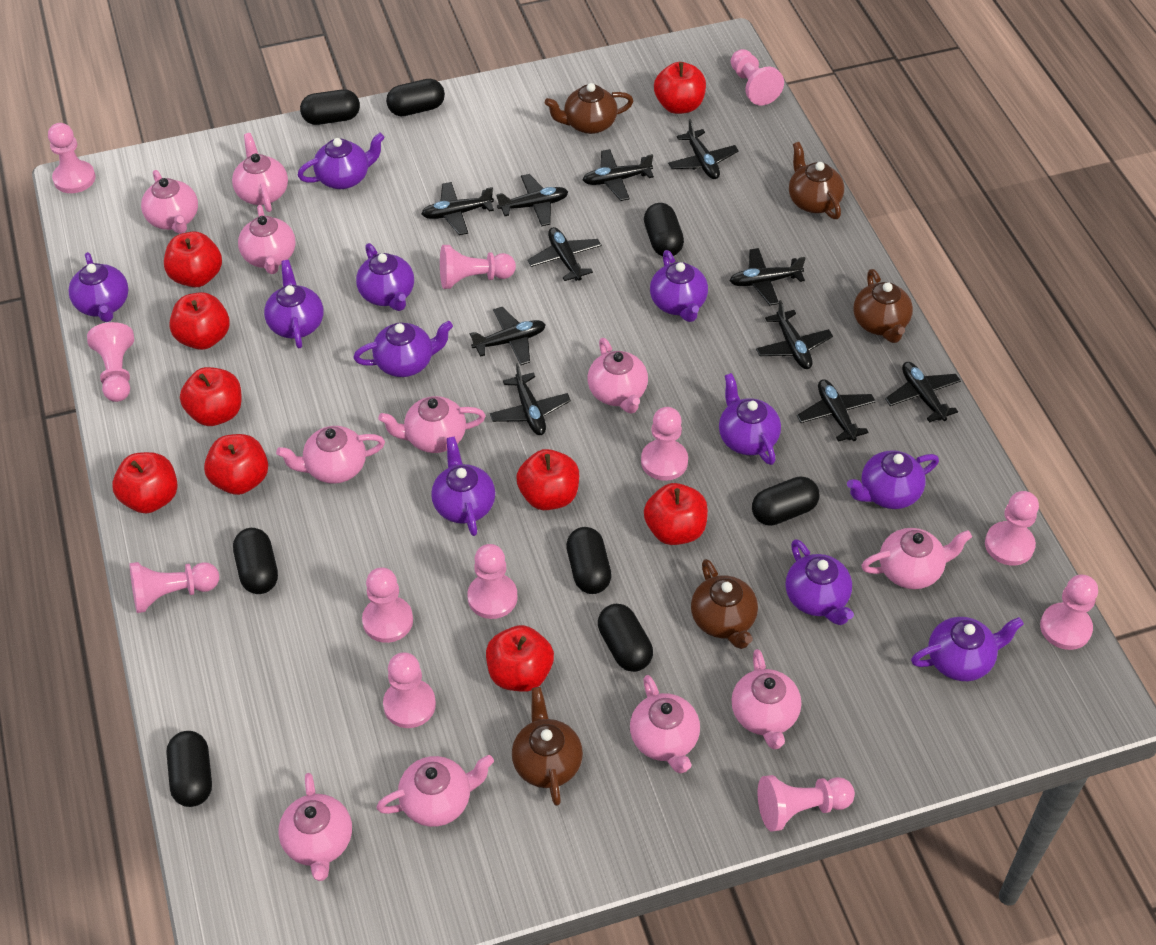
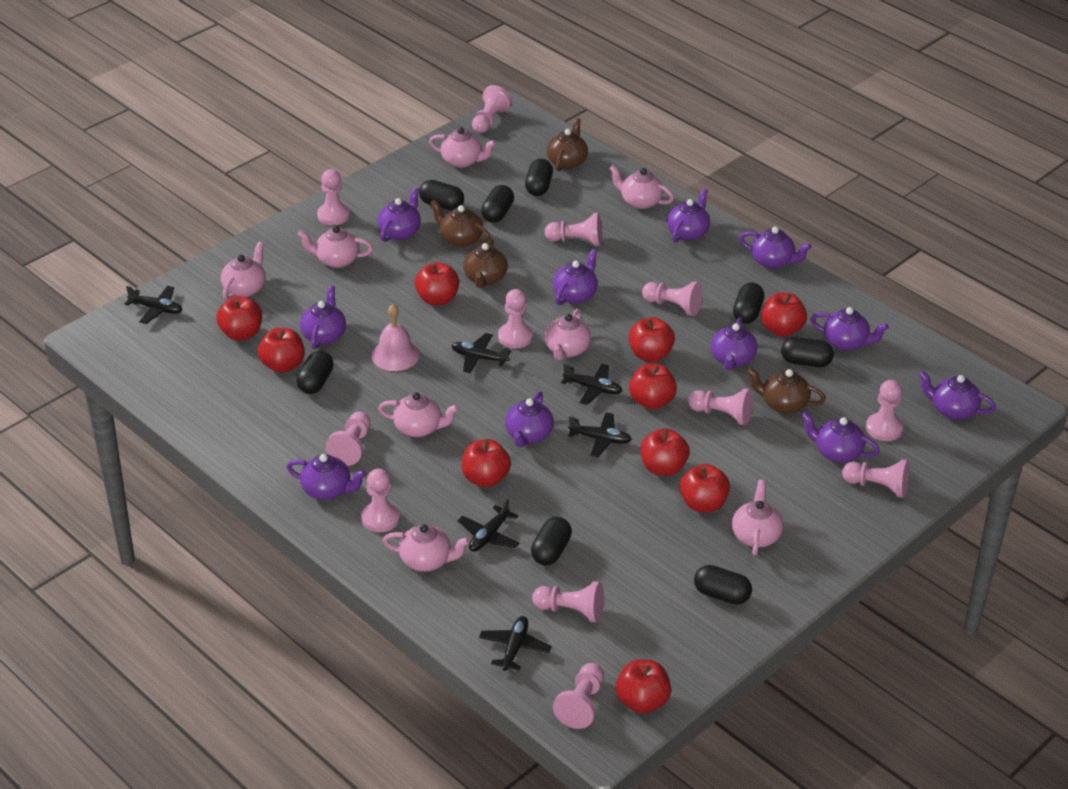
black plane: 11 -> 6
brown teapot: 5 -> 4
pink bell: 0 -> 1
pink teapot: 11 -> 8
red apple: 9 -> 10

